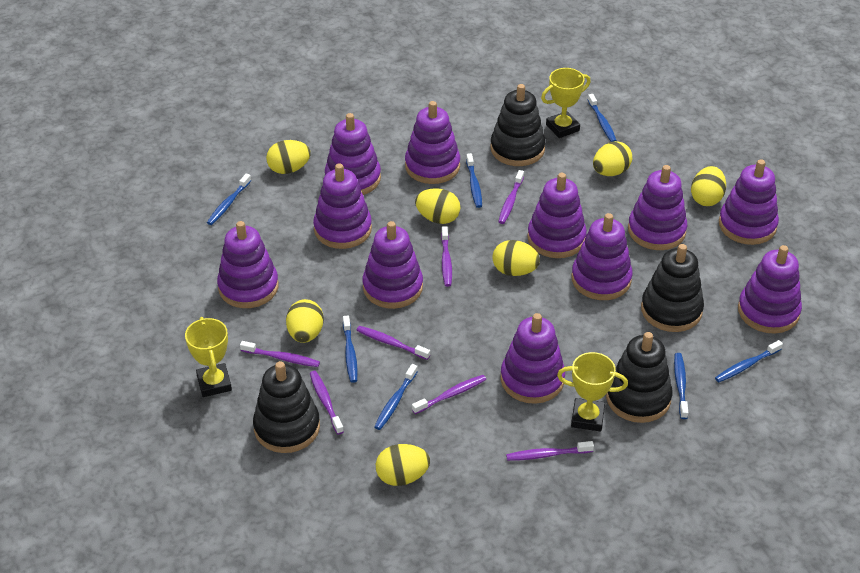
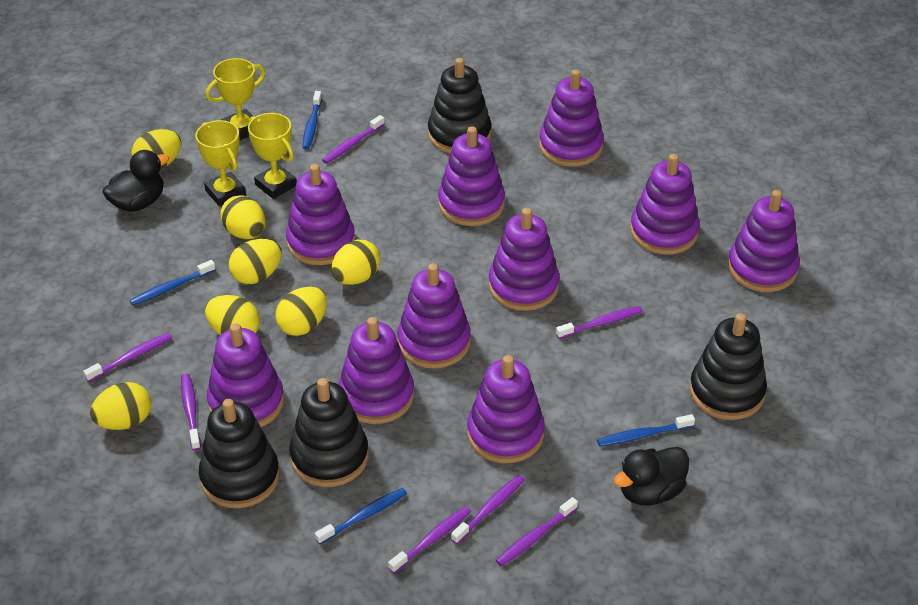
black duck: 0 -> 2
blue toothbrush: 7 -> 4
purple stacking toy: 11 -> 10

